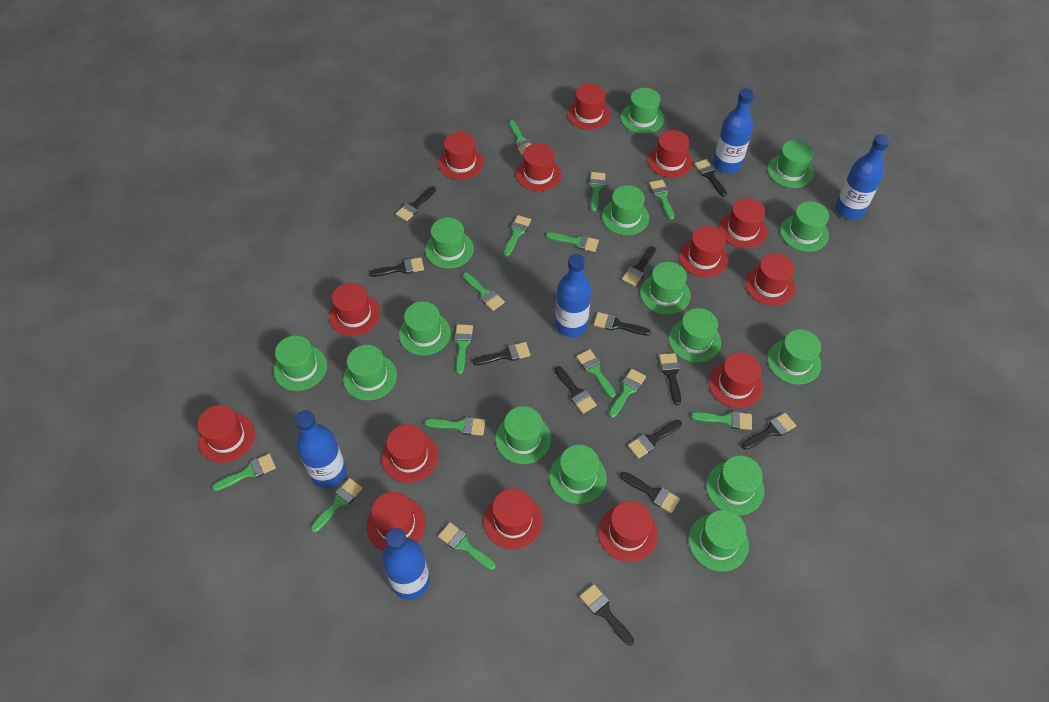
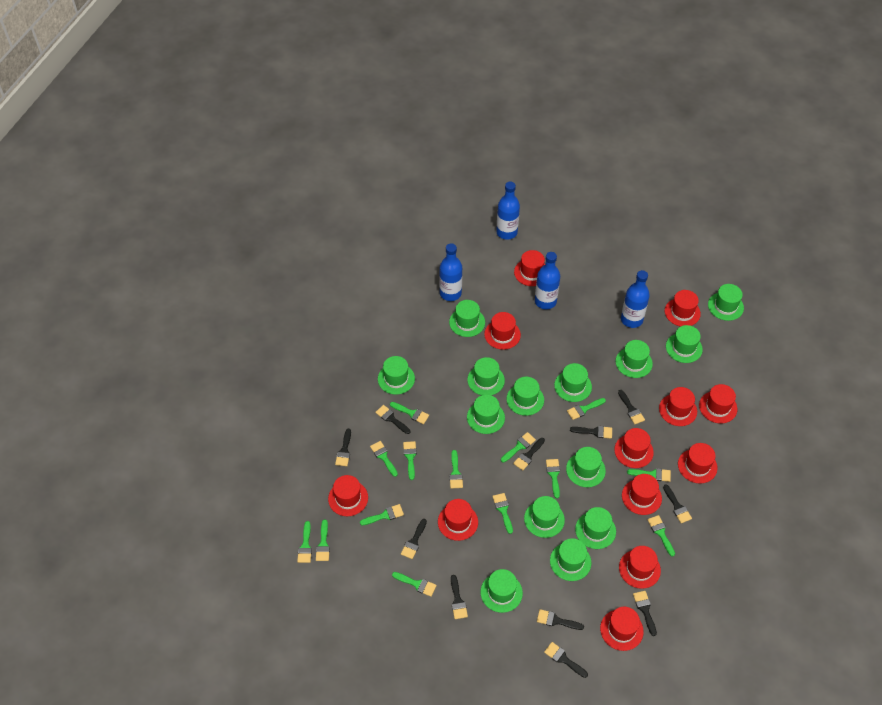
black brush: 12 -> 11
blue bottle: 5 -> 4
green hat: 15 -> 14
red hat: 14 -> 12

